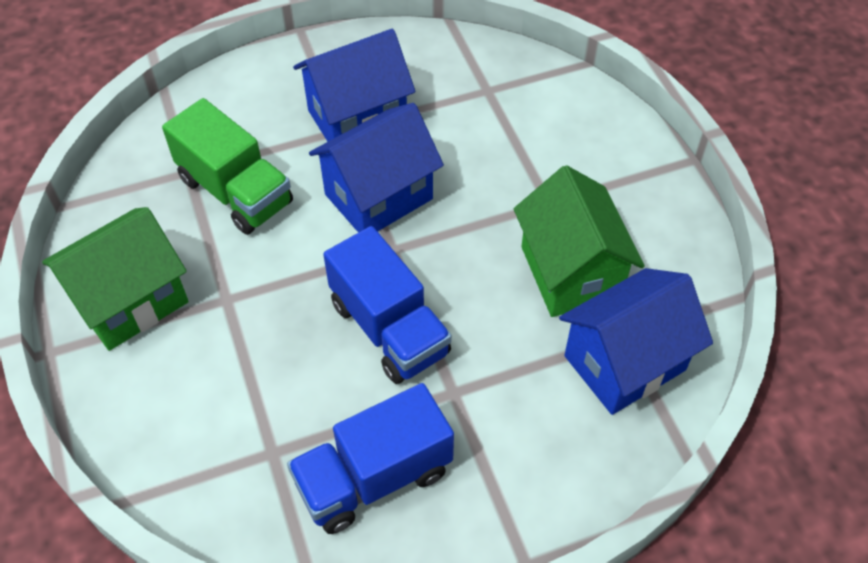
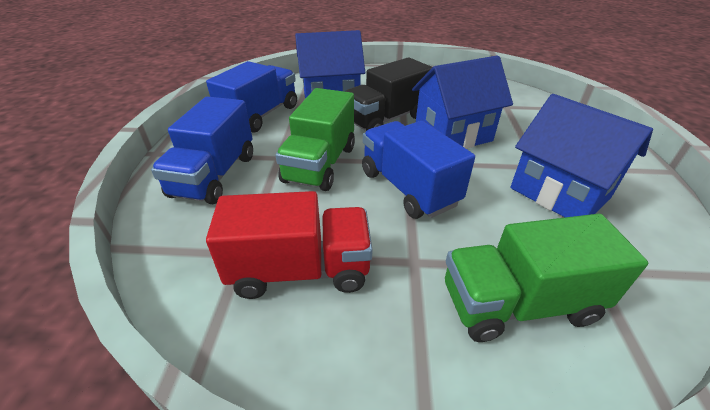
black truck: 0 -> 1
blue truck: 2 -> 3
green house: 2 -> 0
green truck: 1 -> 2
red truck: 0 -> 1

